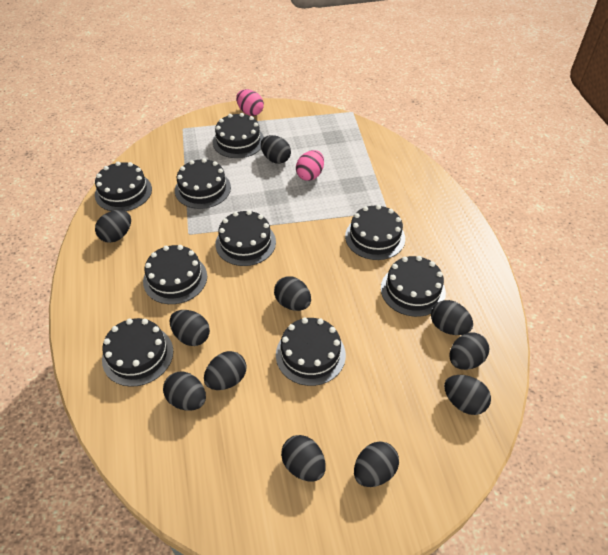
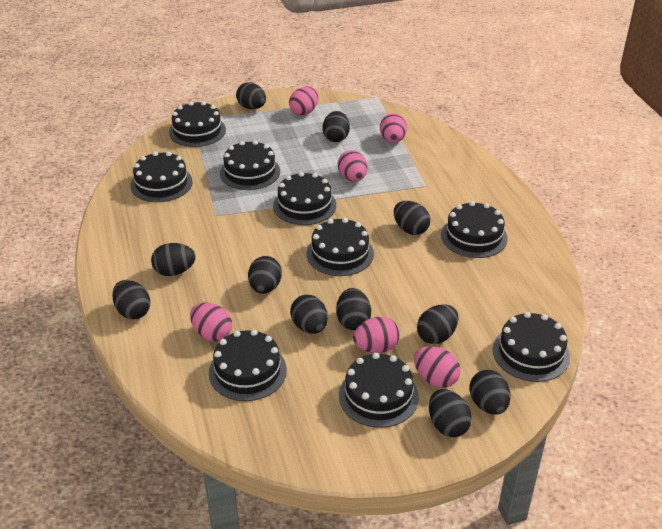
pink egg: 2 -> 6

